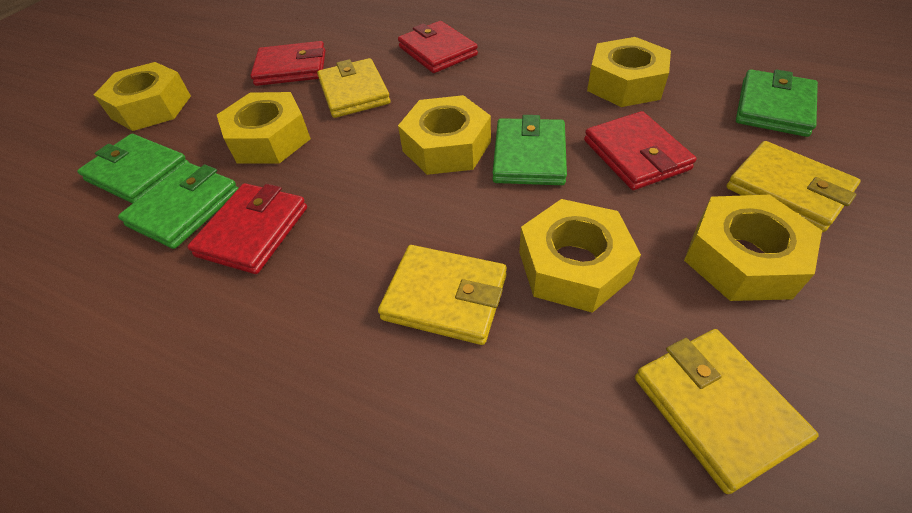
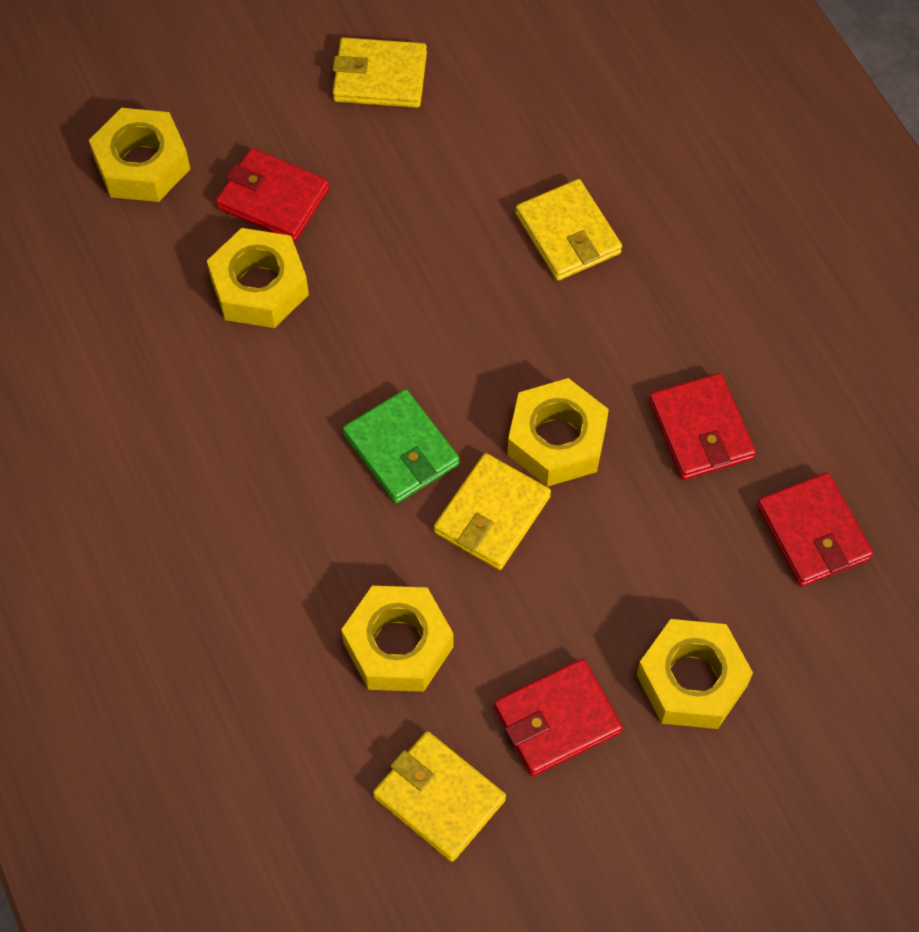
green wallet: 4 -> 1
yellow nut: 6 -> 5

